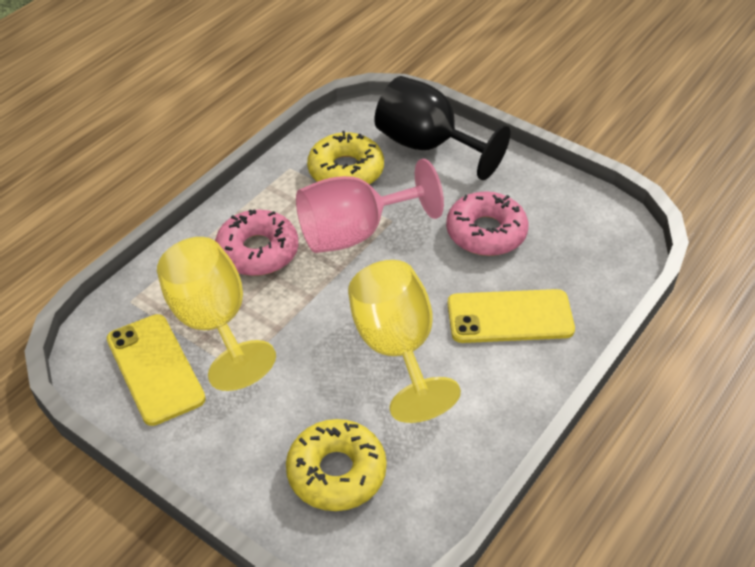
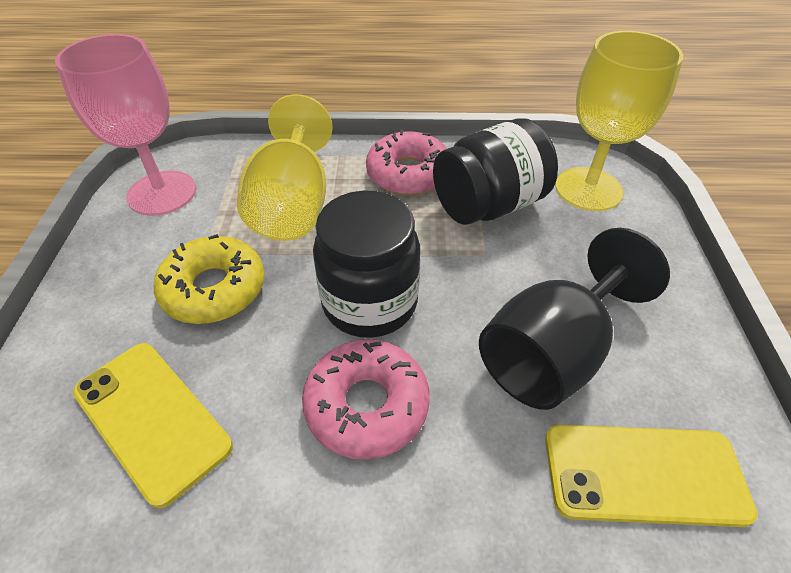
black jar: 0 -> 2
yellow donut: 2 -> 1

